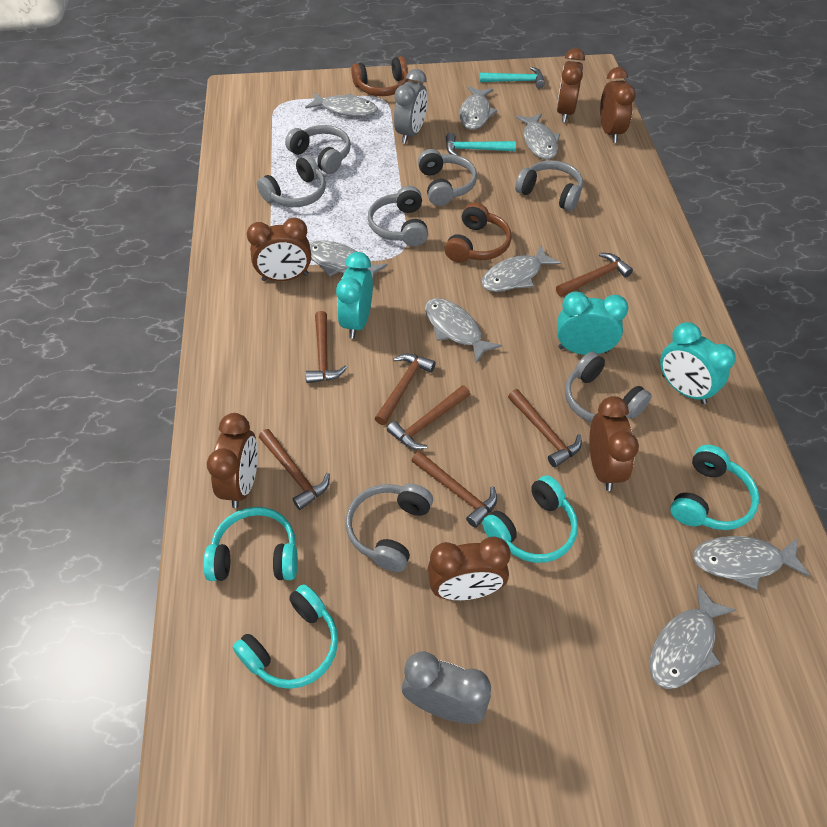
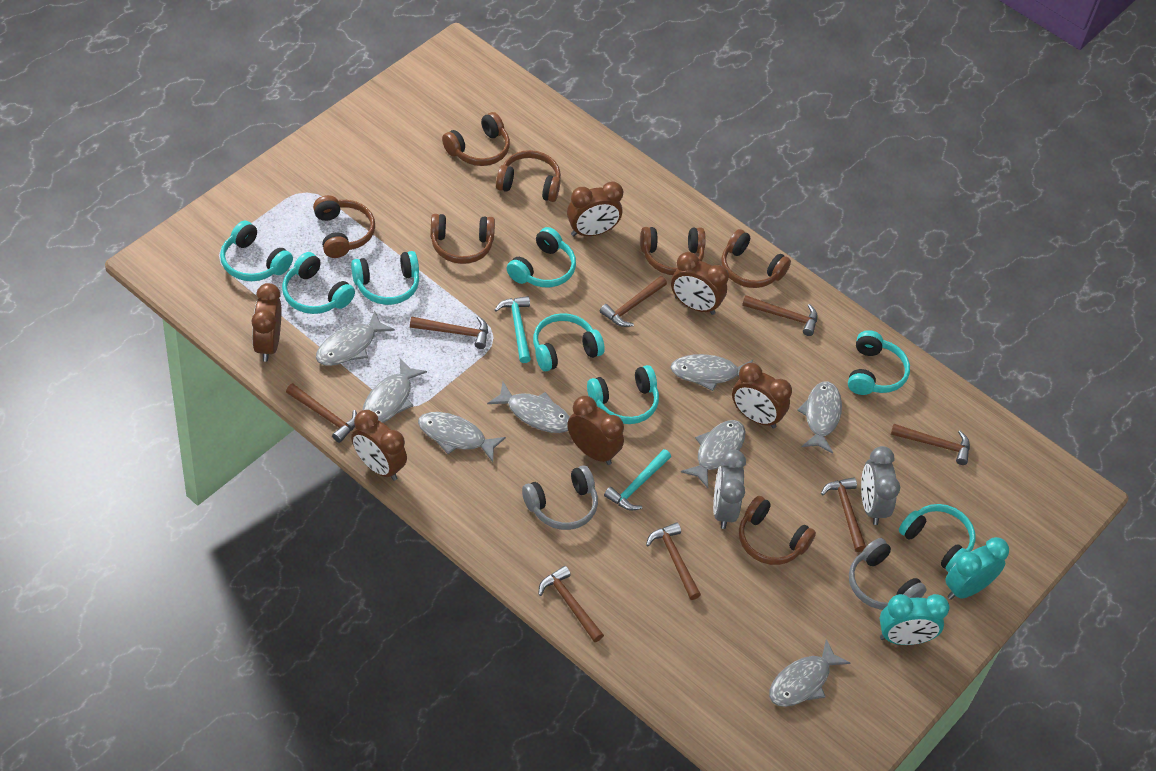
brown hammer: 7 -> 8
brown headphones: 2 -> 7
grey headphones: 7 -> 2
turquoise clock: 3 -> 2
turquoise headphones: 4 -> 8

